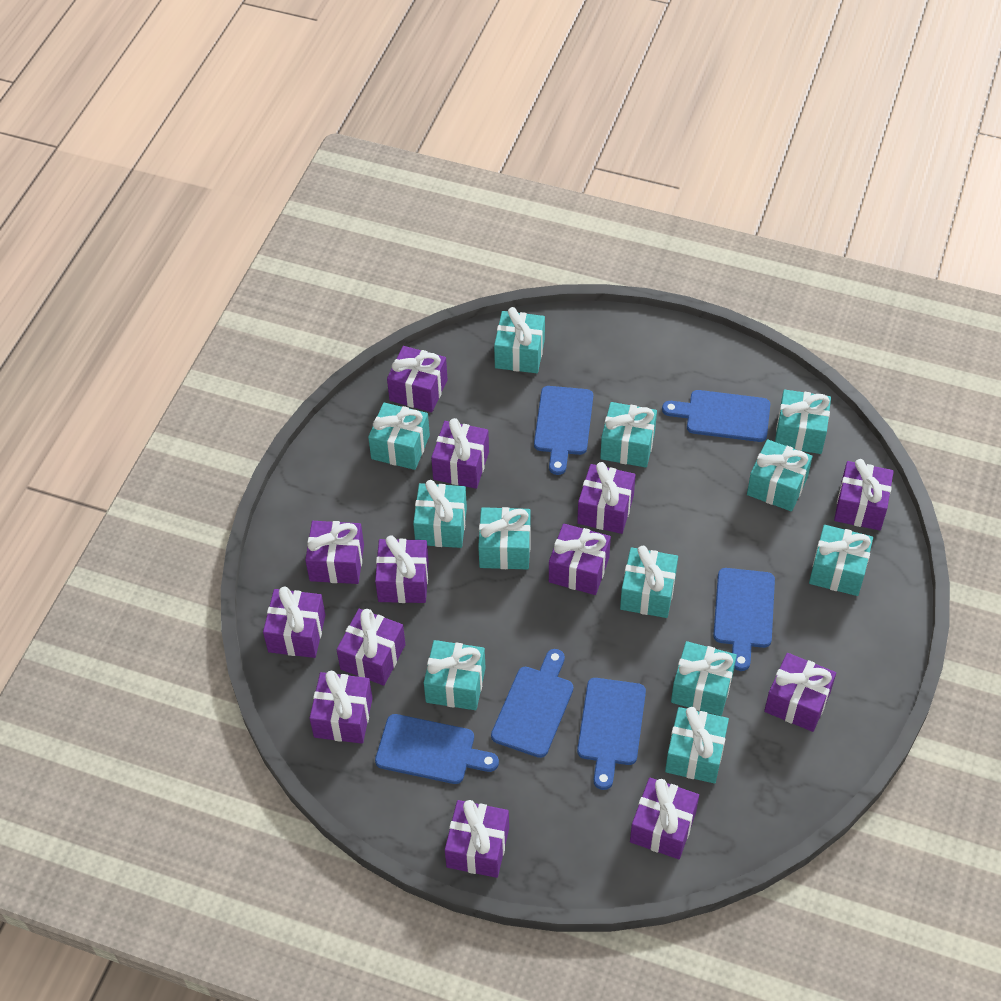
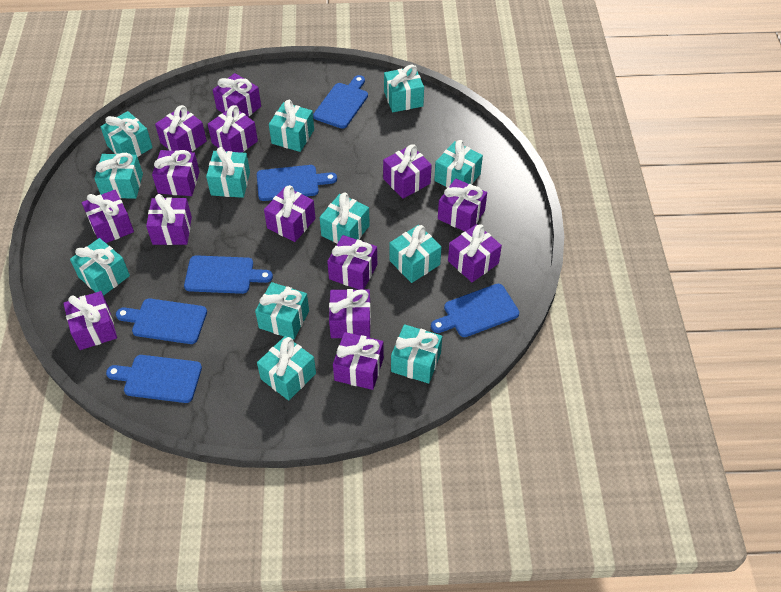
purple gift: 13 -> 14

